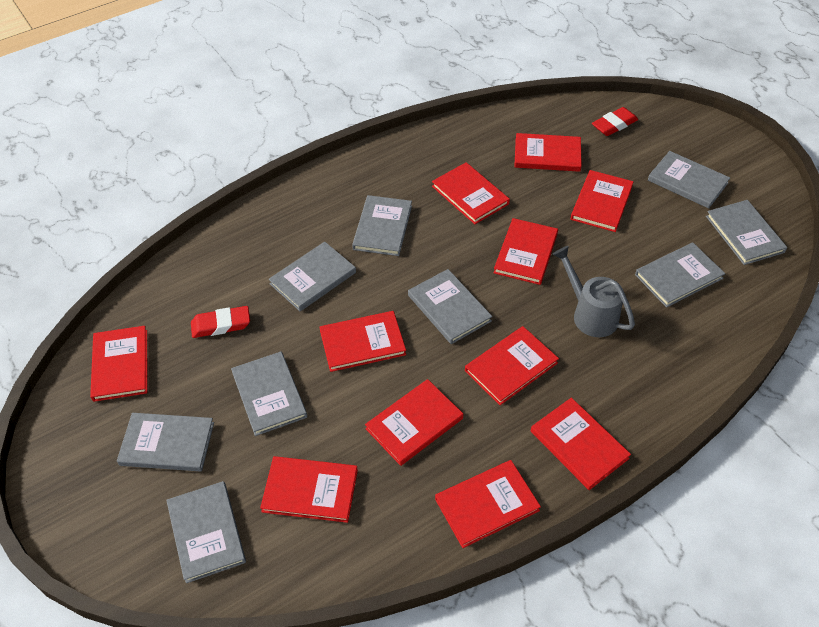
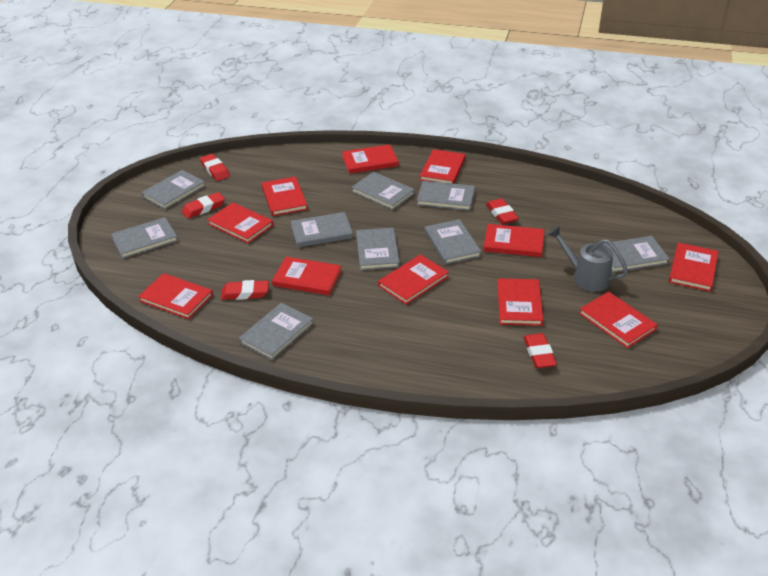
red eraser: 2 -> 5

